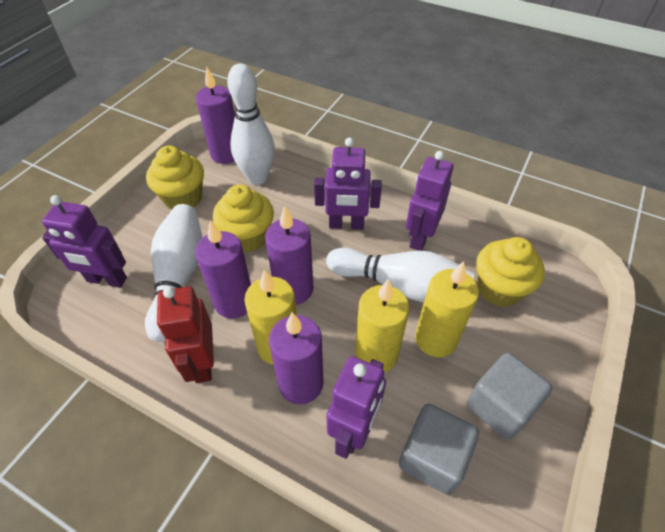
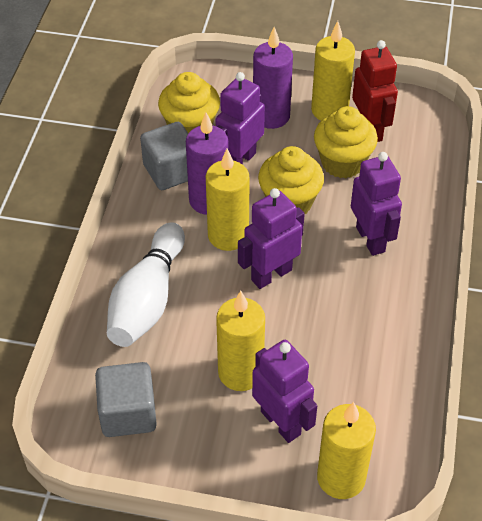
purple candle: 4 -> 2
white bowling pin: 3 -> 1
yellow candle: 3 -> 4

